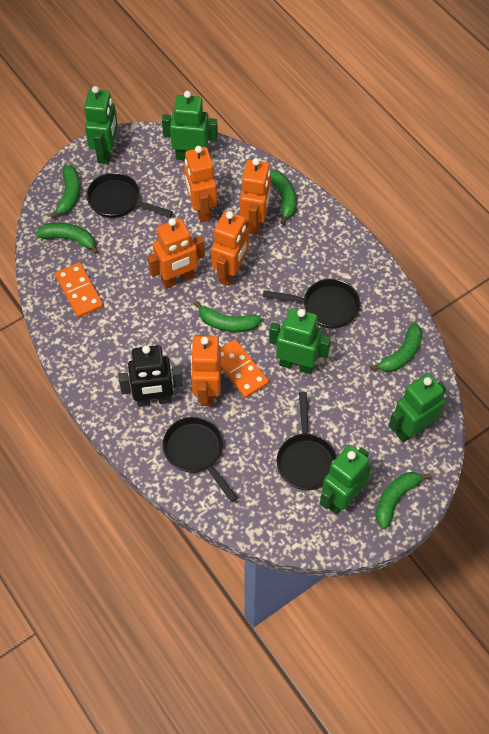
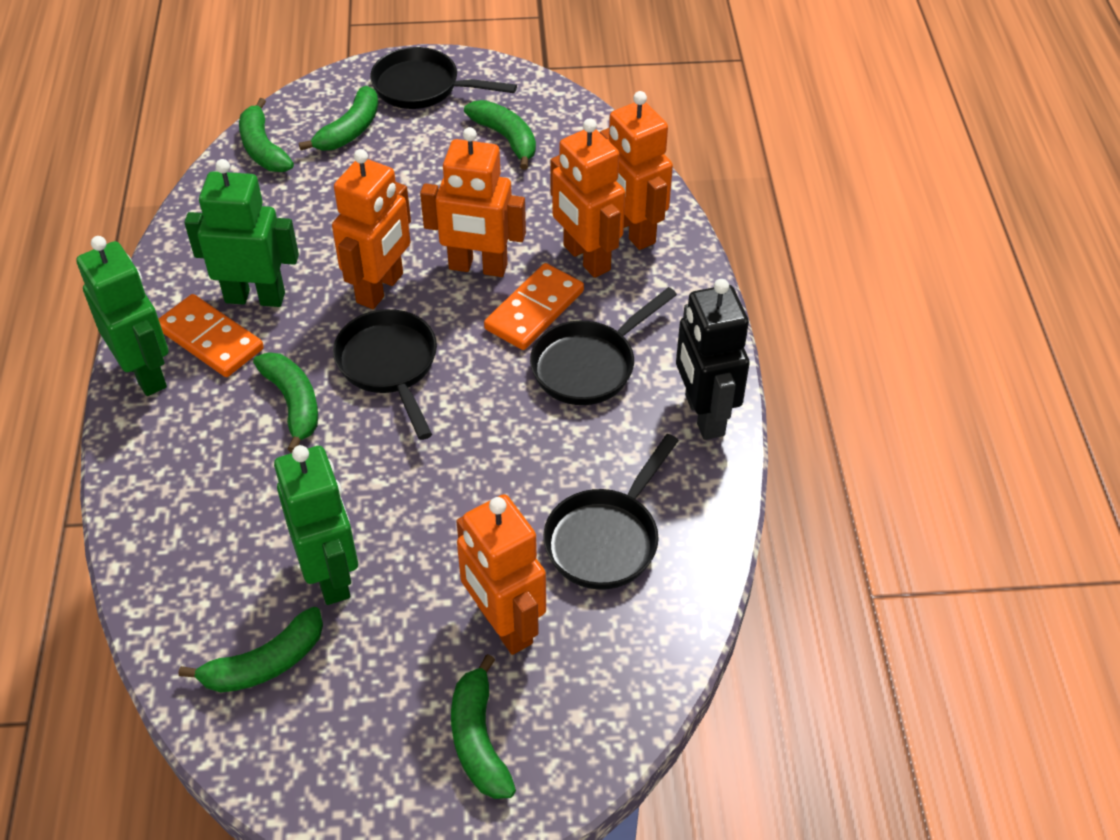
green robot: 5 -> 3

